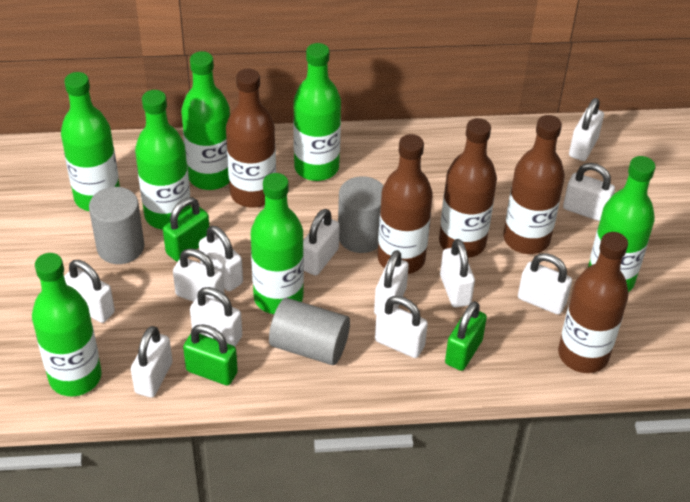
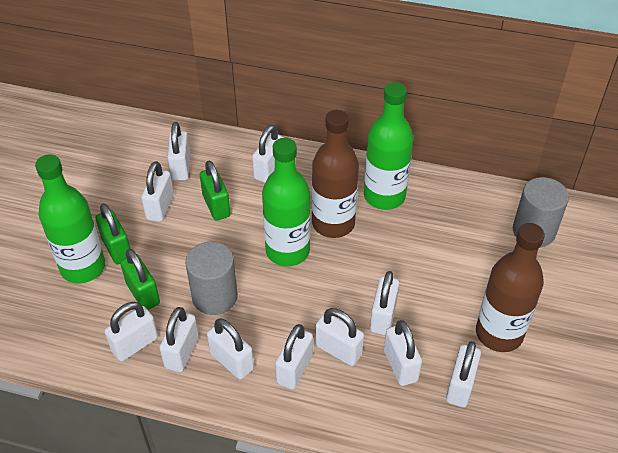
brown bottle: 5 -> 2
green bottle: 7 -> 3
grey cylinder: 3 -> 2
white padlock: 12 -> 11

